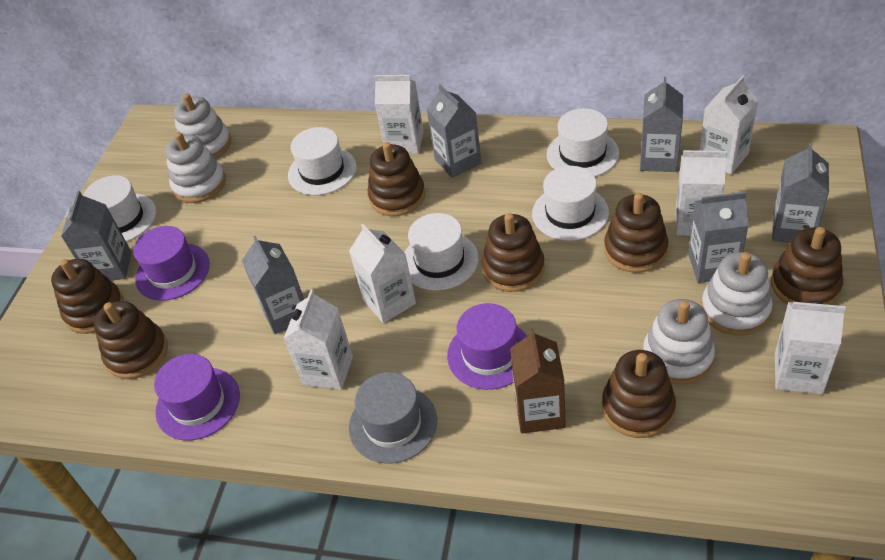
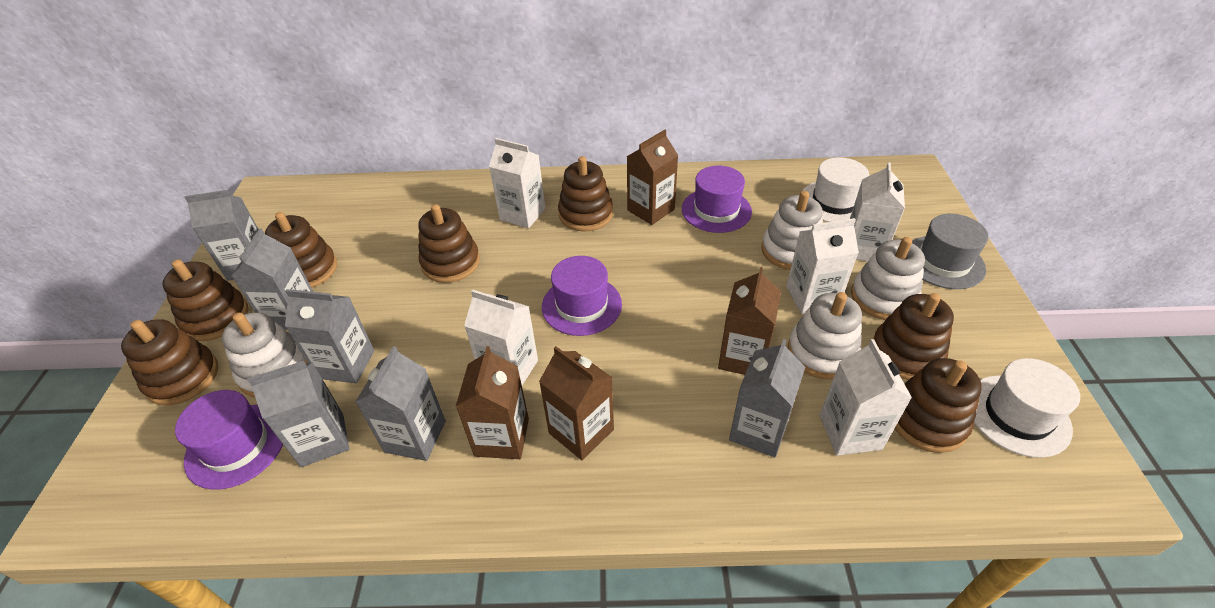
brown carton: 1 -> 4
white carton: 6 -> 5
white hat: 5 -> 2

